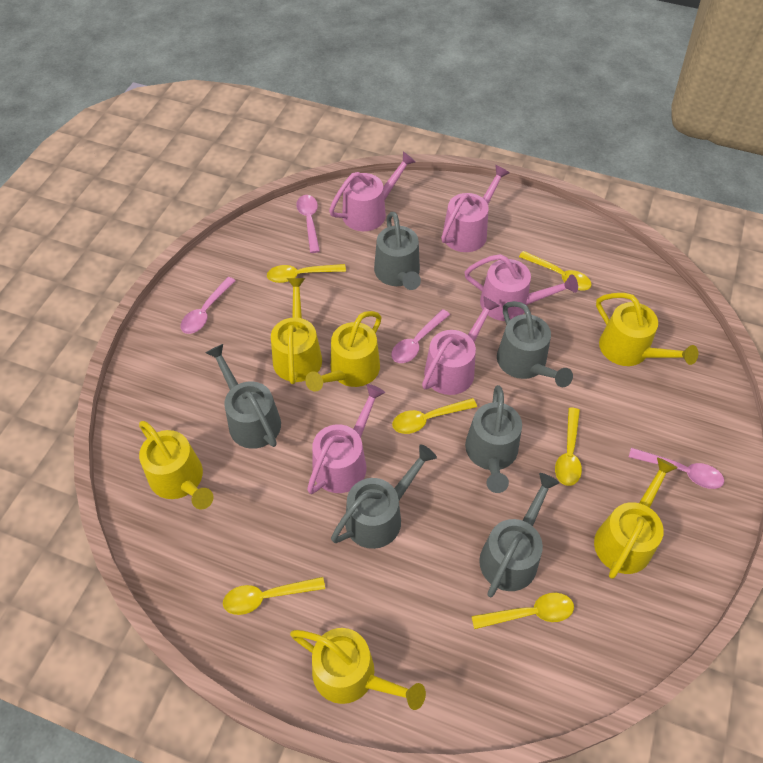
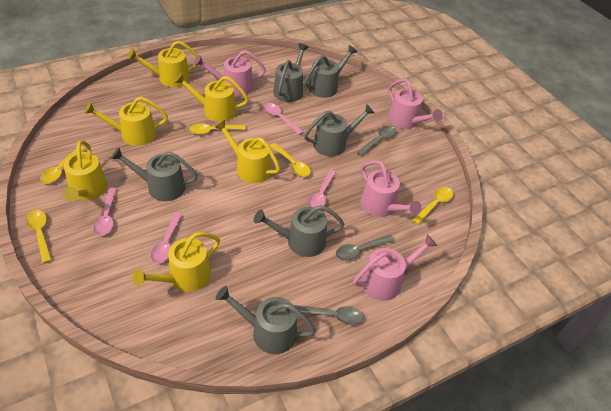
grey spoon: 0 -> 3
pink watering can: 5 -> 4
yellow spoon: 6 -> 5

